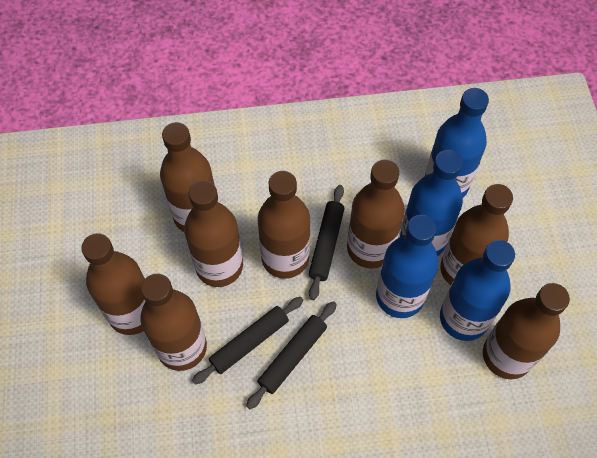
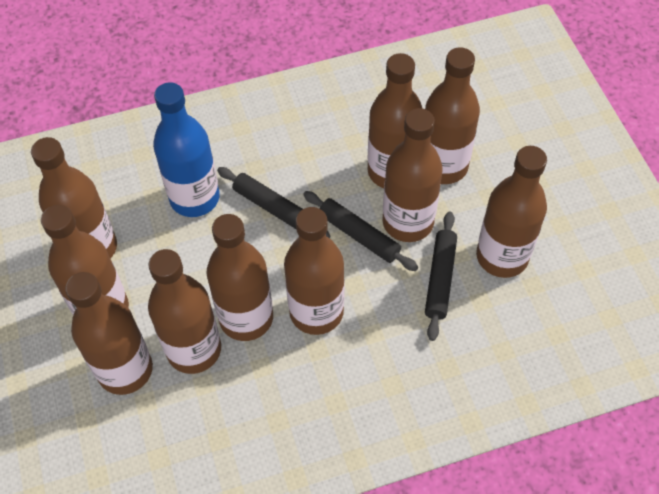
blue bottle: 4 -> 1
brown bottle: 8 -> 10

